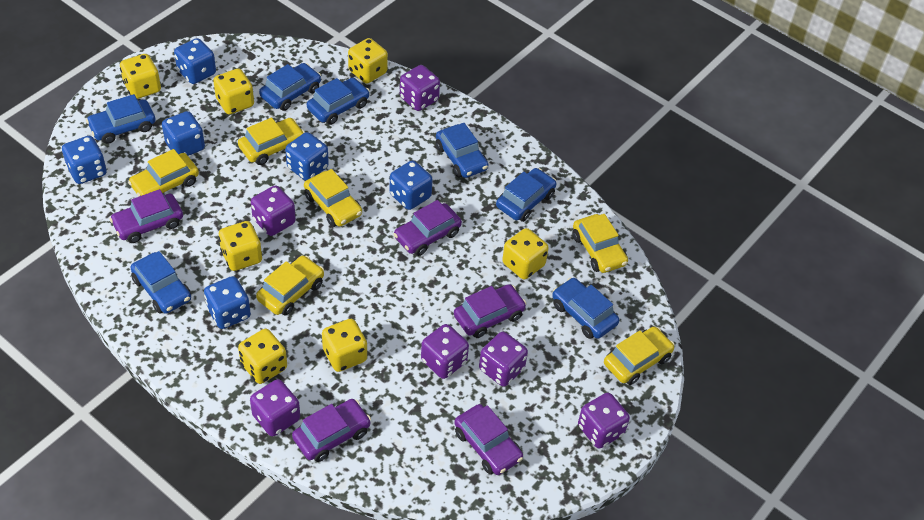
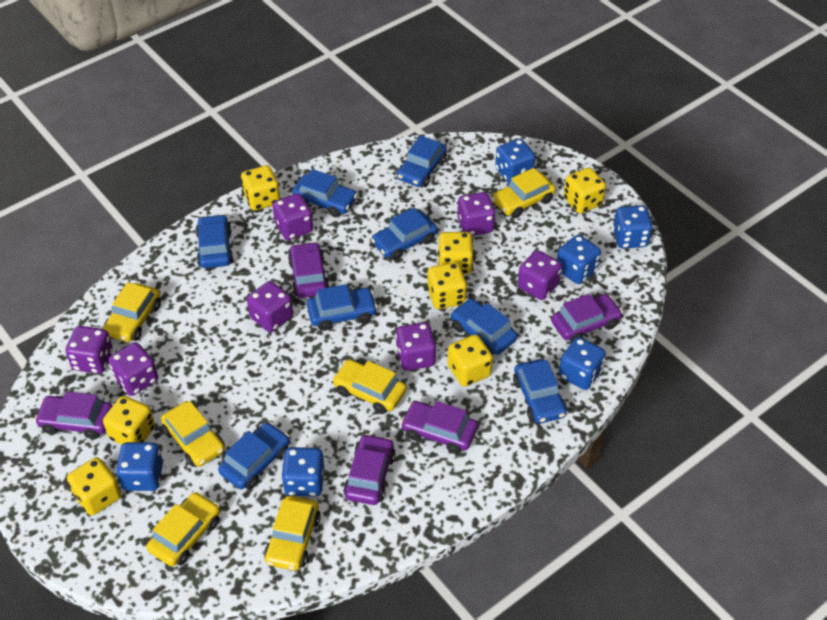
blue car: 7 -> 8
purple dice: 6 -> 7

